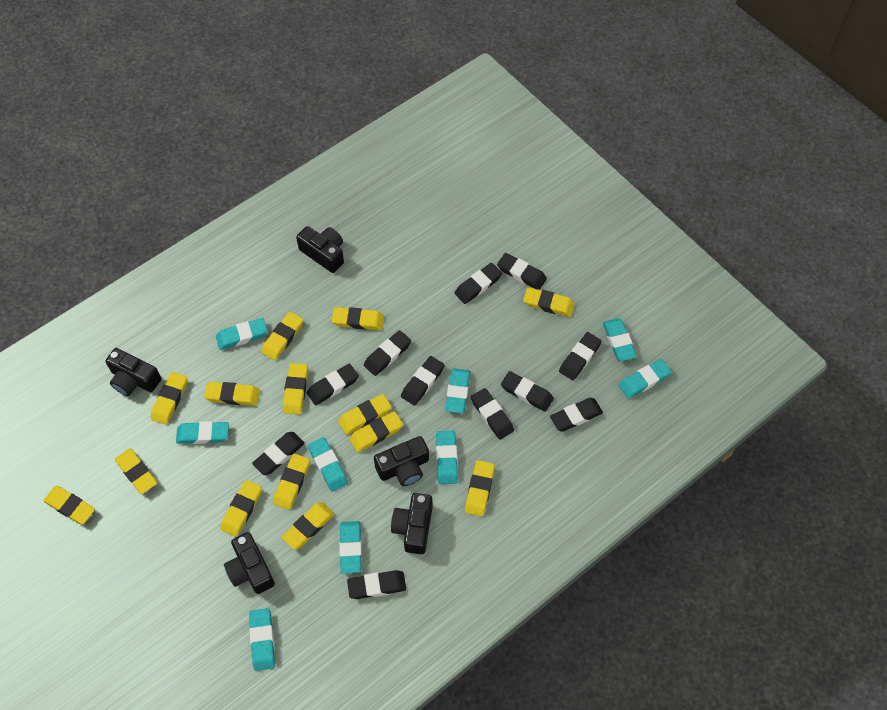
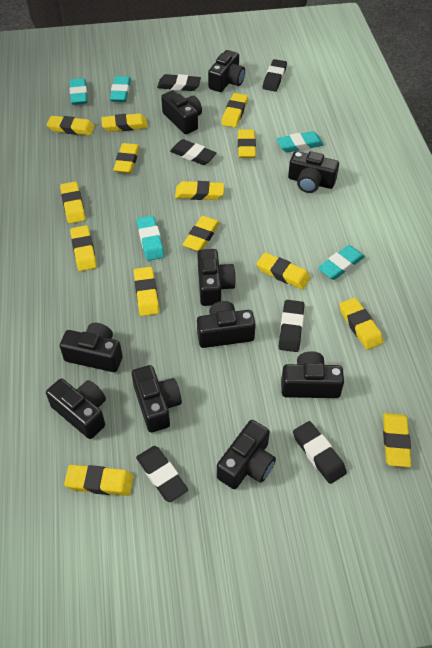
black camera: 5 -> 10
black eraser: 11 -> 6
turquoise eraser: 9 -> 5

